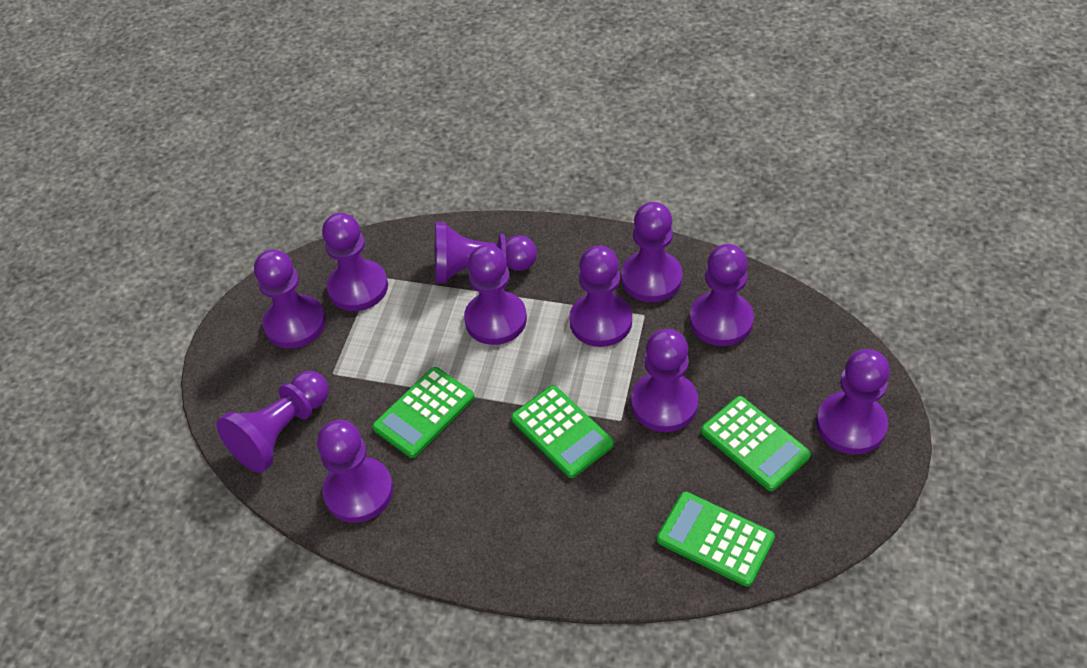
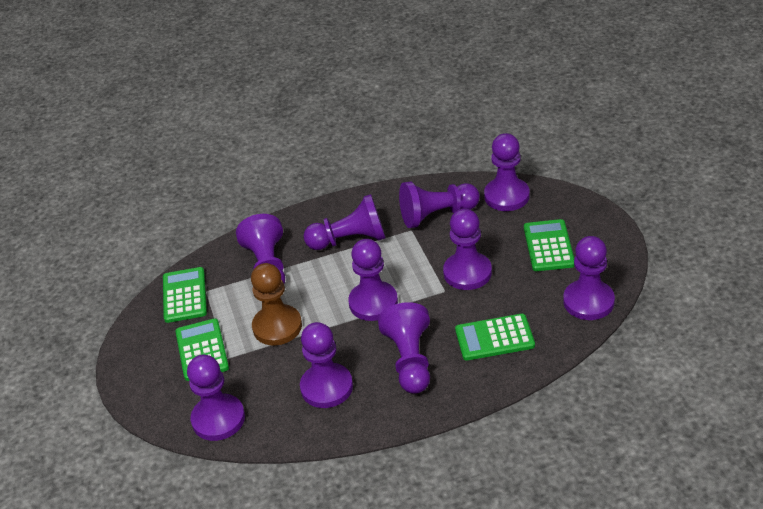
brown pawn: 0 -> 1
purple pawn: 11 -> 10

